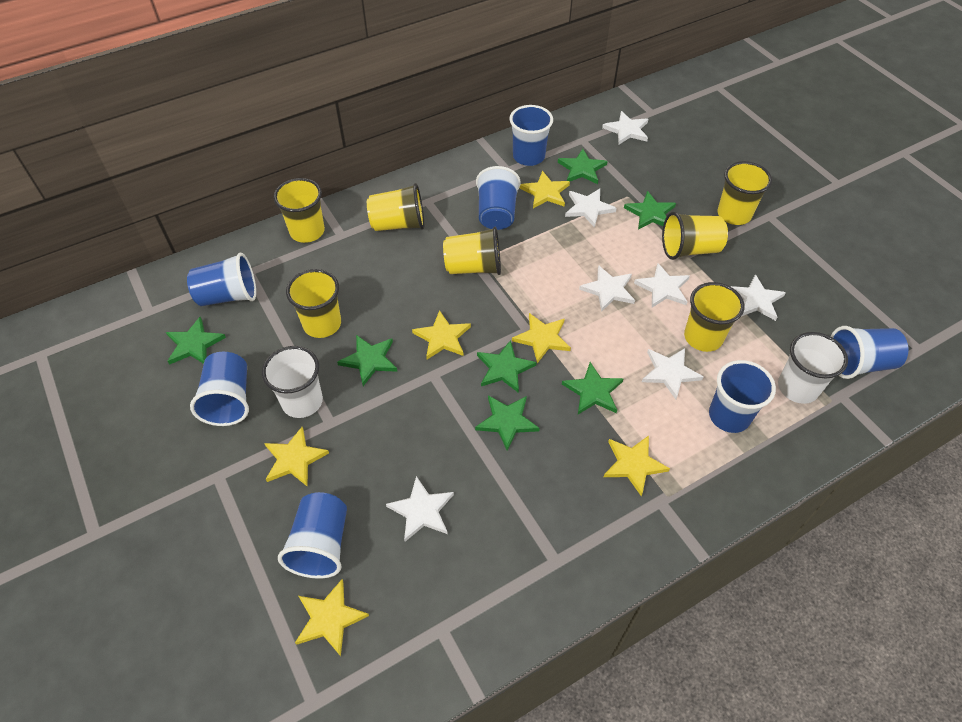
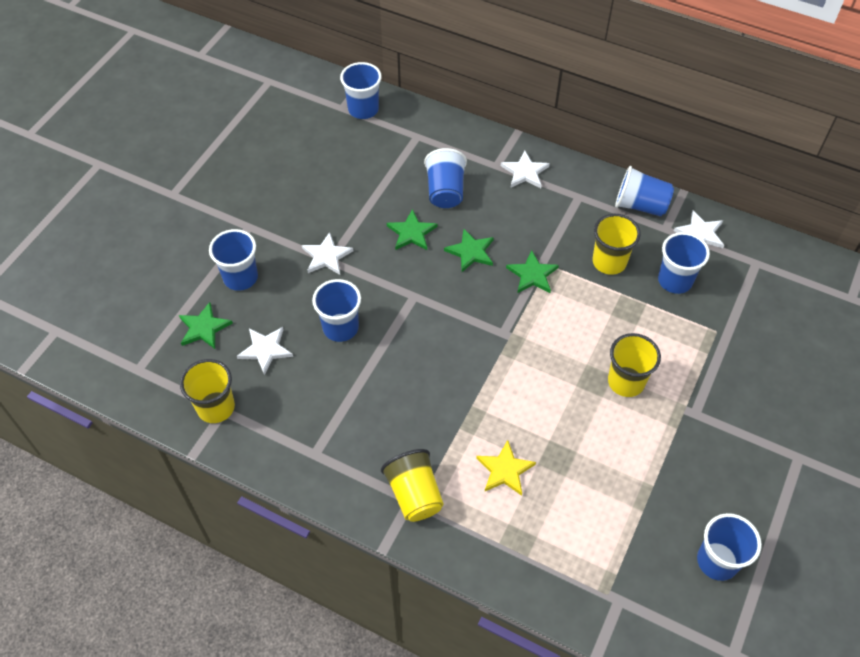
green star: 7 -> 4
white cup: 2 -> 0
white star: 7 -> 4
yellow cup: 7 -> 4
yellow star: 6 -> 1

